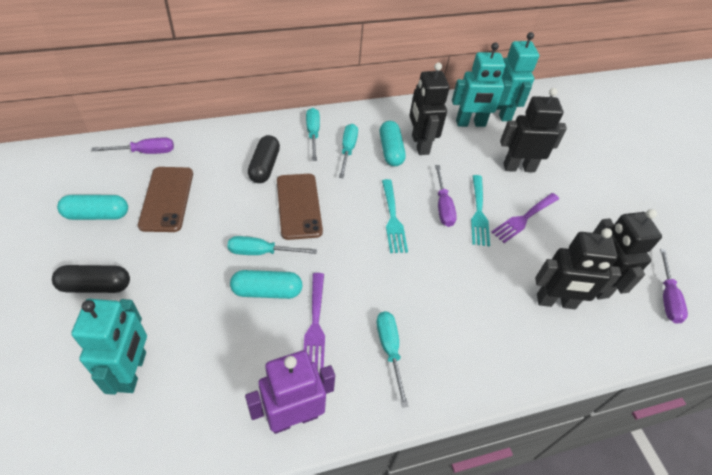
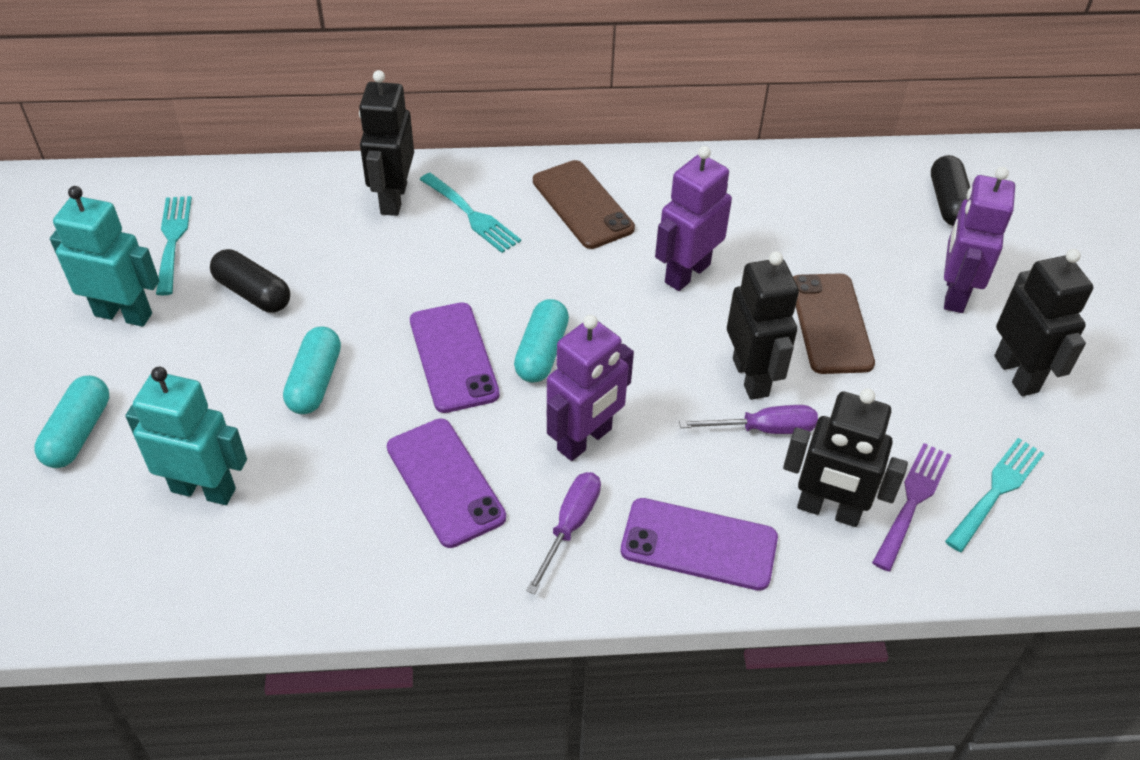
purple fork: 2 -> 1
purple phone: 0 -> 3
purple robot: 1 -> 3
purple screwdriver: 3 -> 2
turquoise fork: 2 -> 3
turquoise robot: 3 -> 2
turquoise screwdriver: 4 -> 0

